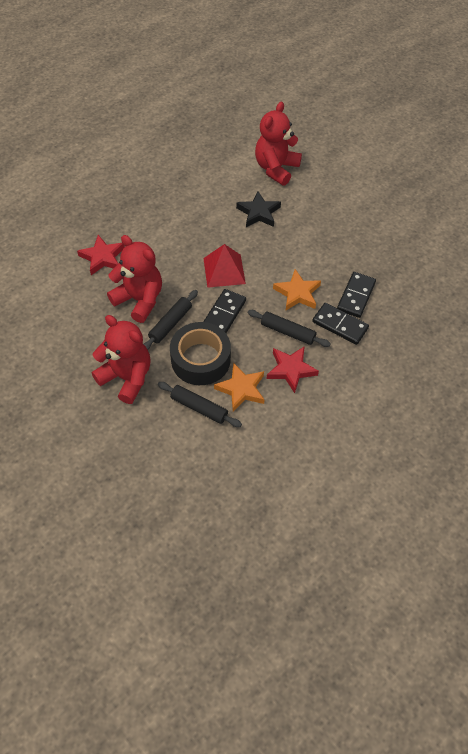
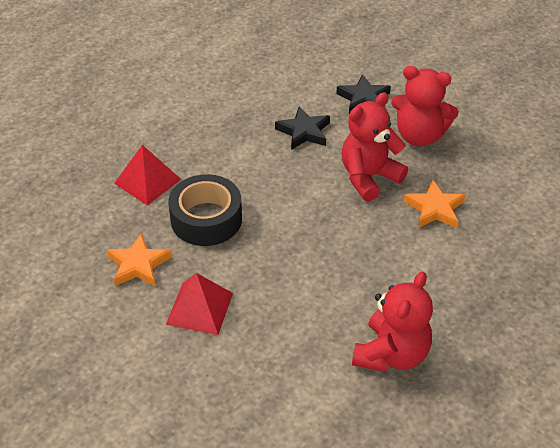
black domino: 3 -> 0
black rolling pin: 3 -> 0
black star: 1 -> 2
red pyramid: 1 -> 2
red star: 2 -> 0

